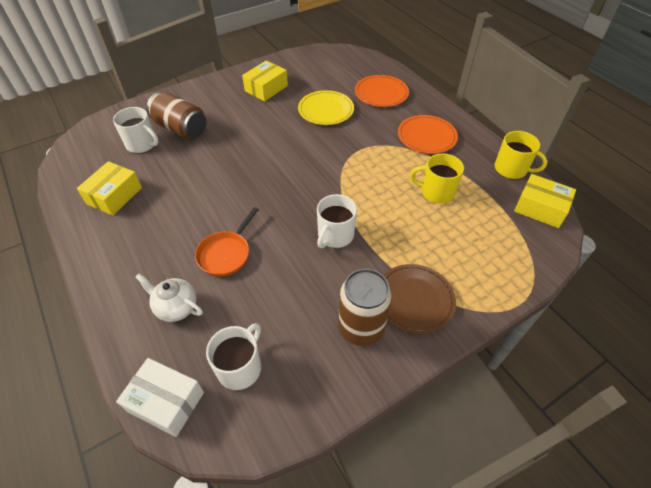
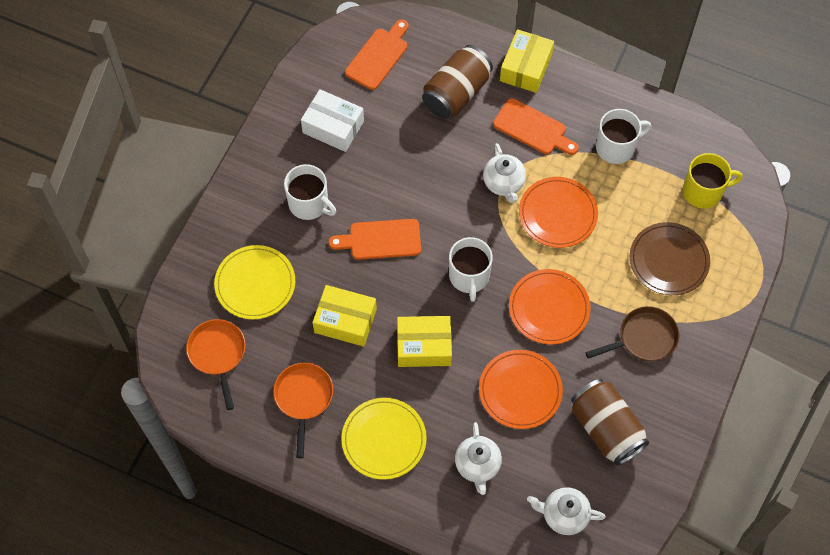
brown pan: 0 -> 1
orange cutting board: 0 -> 3
orange pan: 1 -> 2
orange plate: 2 -> 3
white teapot: 1 -> 3
yellow mug: 2 -> 1
yellow plate: 1 -> 2

